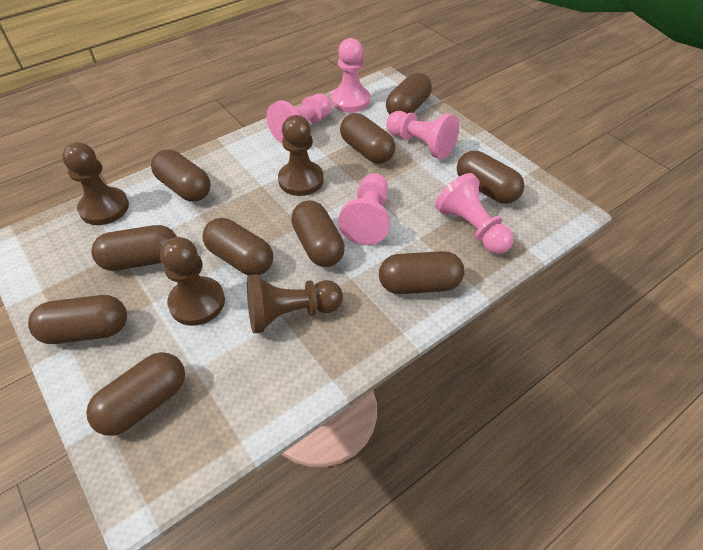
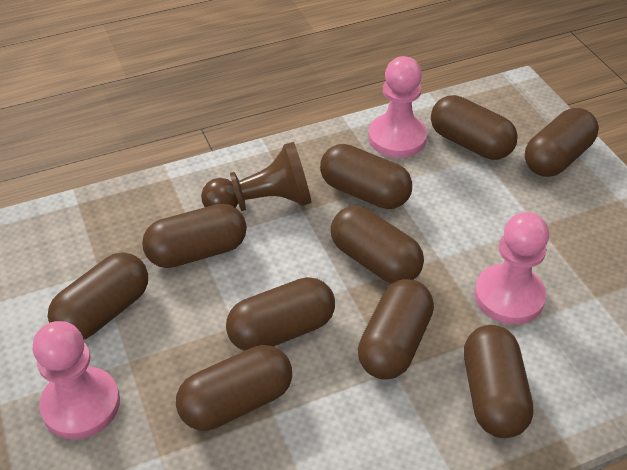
brown pawn: 4 -> 1
pink pawn: 5 -> 3

